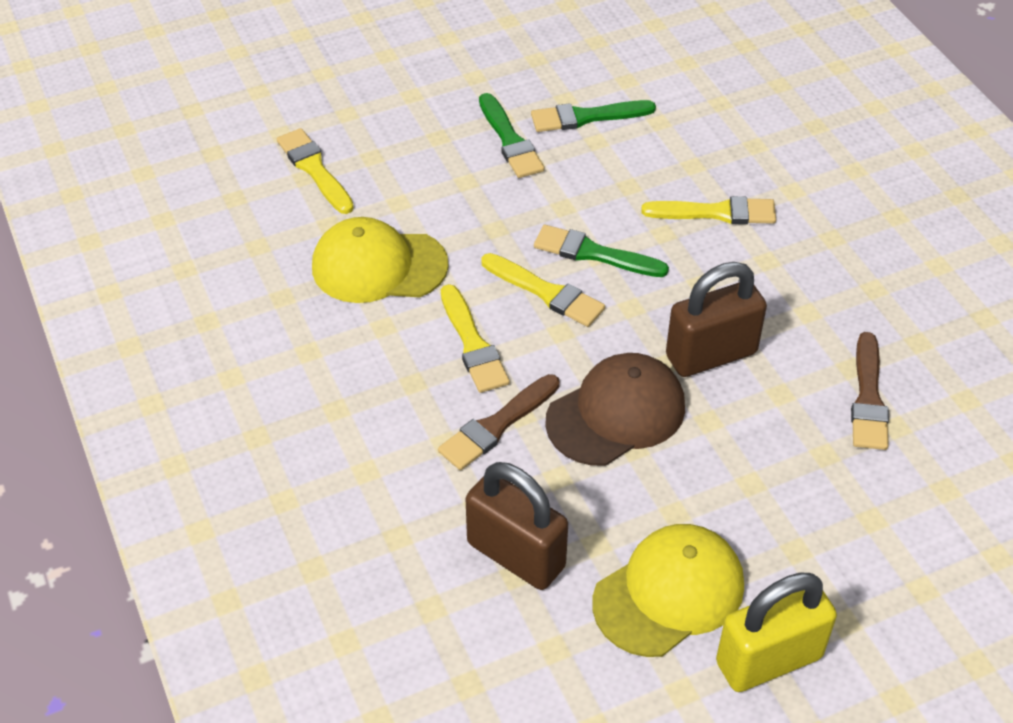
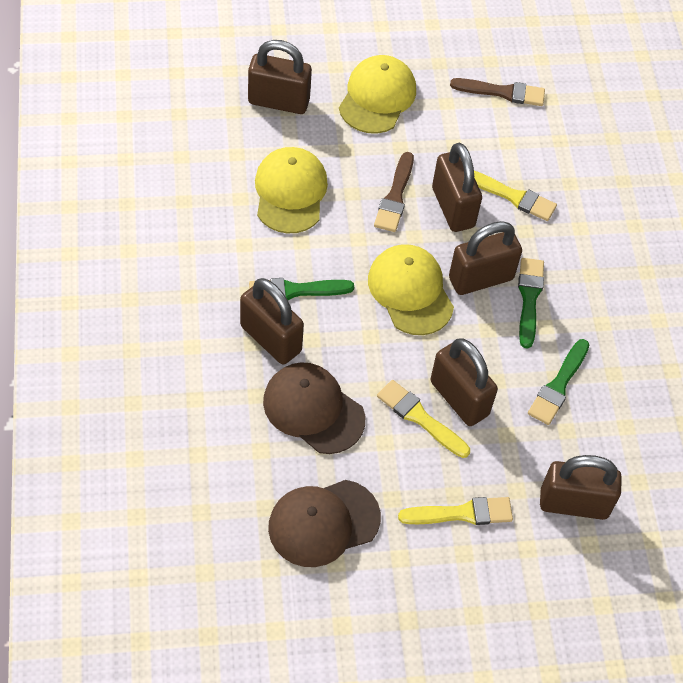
brown cap: 1 -> 2
brown padlock: 2 -> 6
yellow brush: 4 -> 3
yellow cap: 2 -> 3
yellow padlock: 1 -> 0

